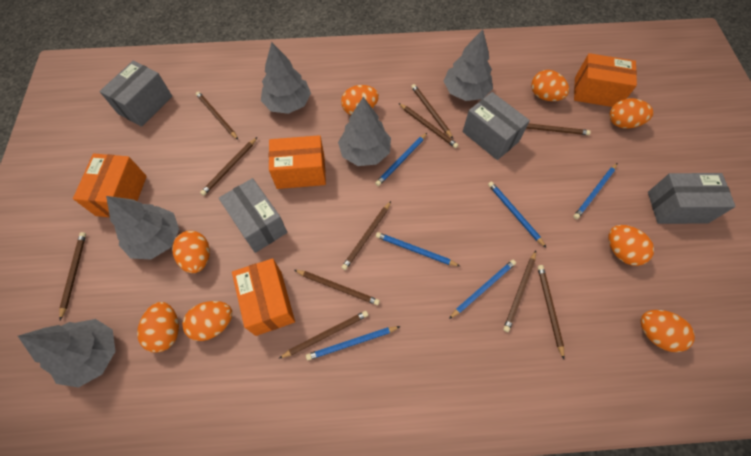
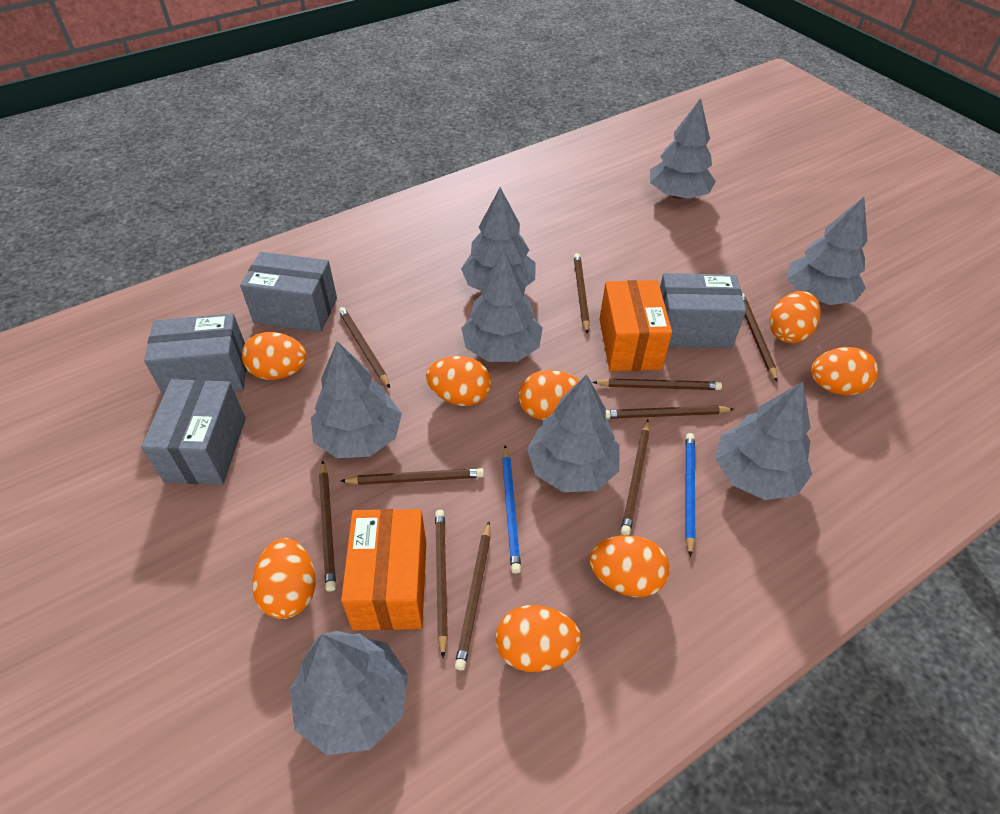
blue pencil: 6 -> 2
brown pencil: 11 -> 10
grey tree: 5 -> 8
orange box: 4 -> 2

